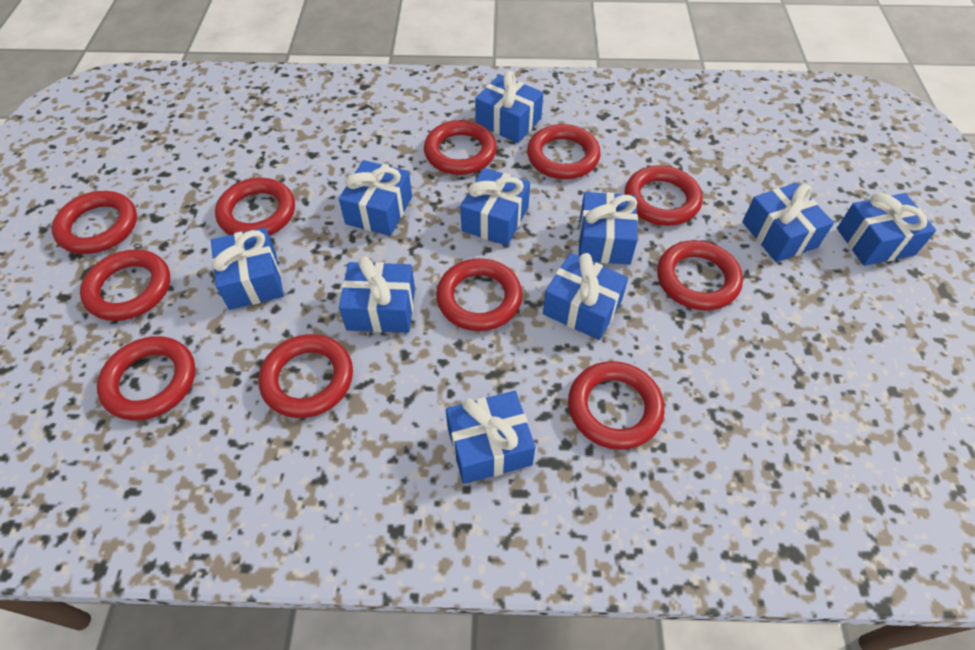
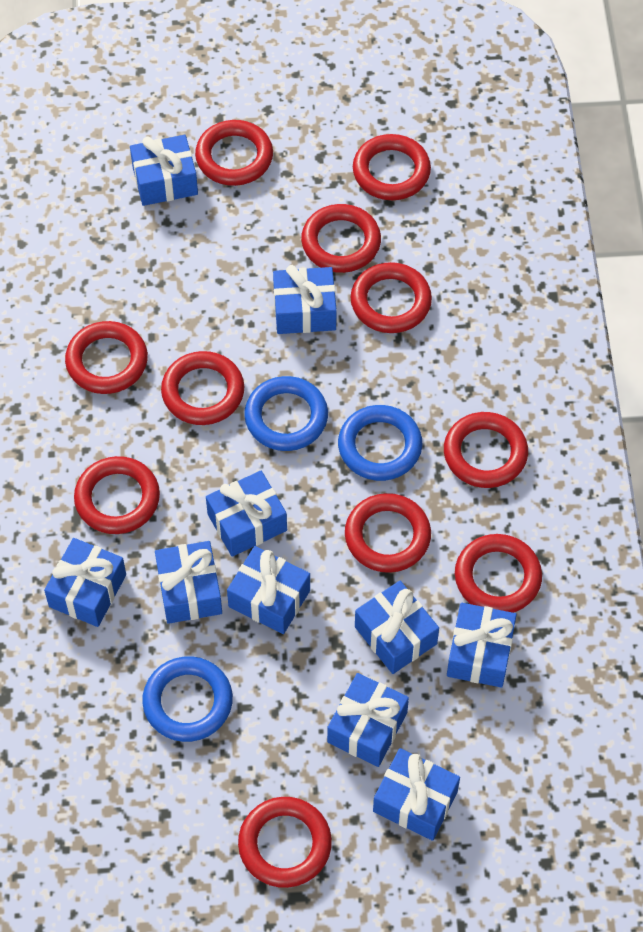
blue ring: 0 -> 3

